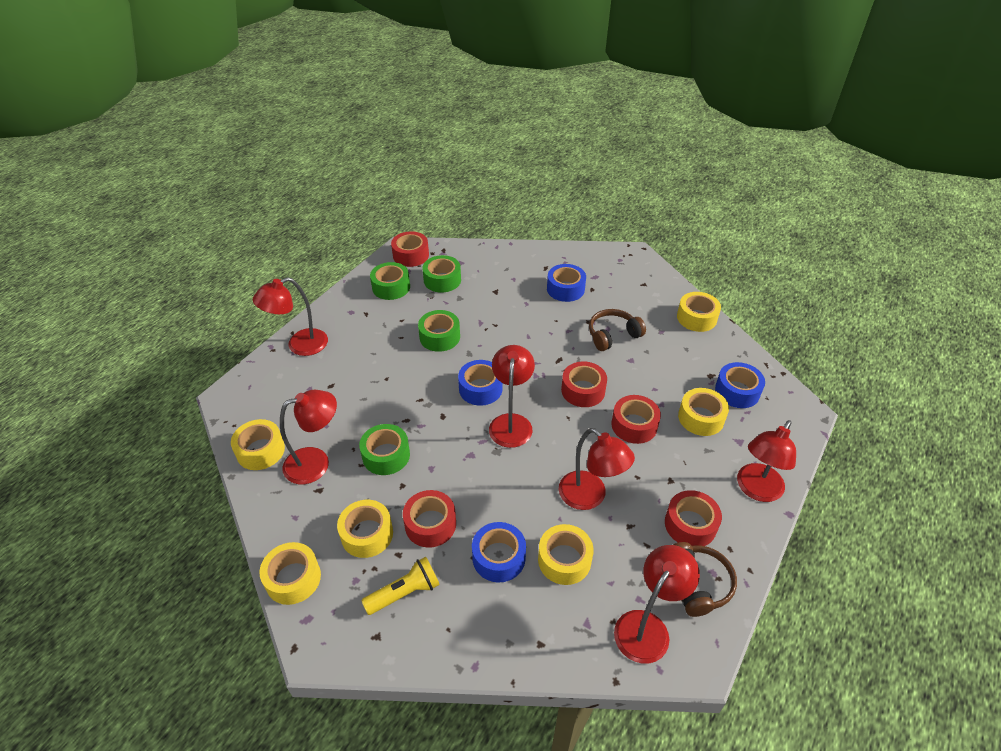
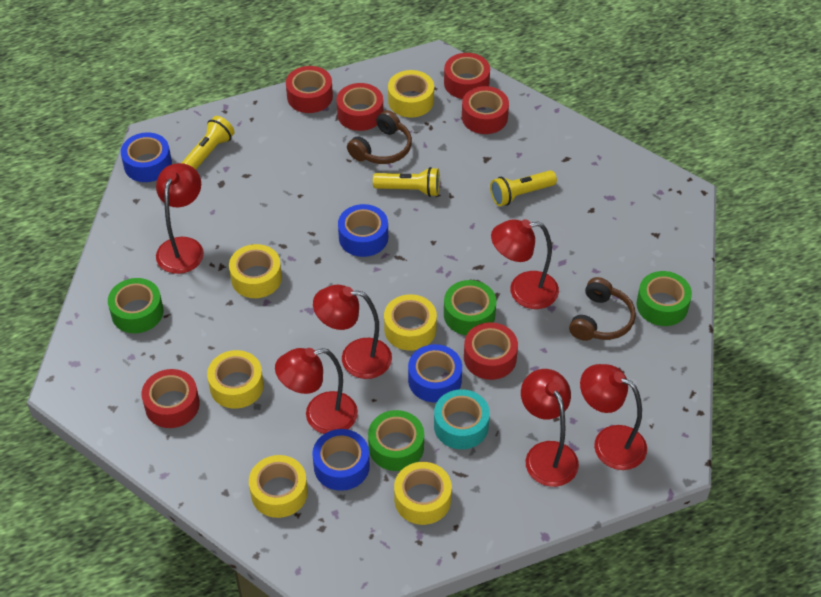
red tape: 5 -> 6
turquoise tape: 0 -> 1
yellow flashlight: 1 -> 3

